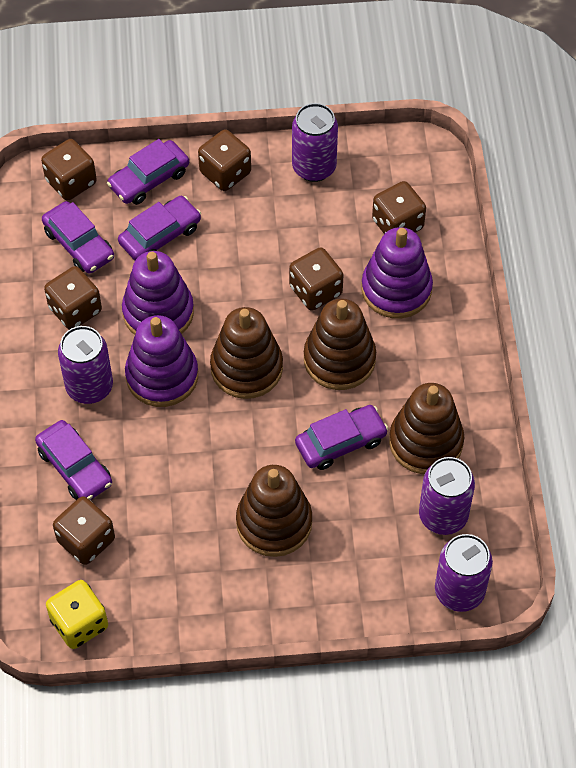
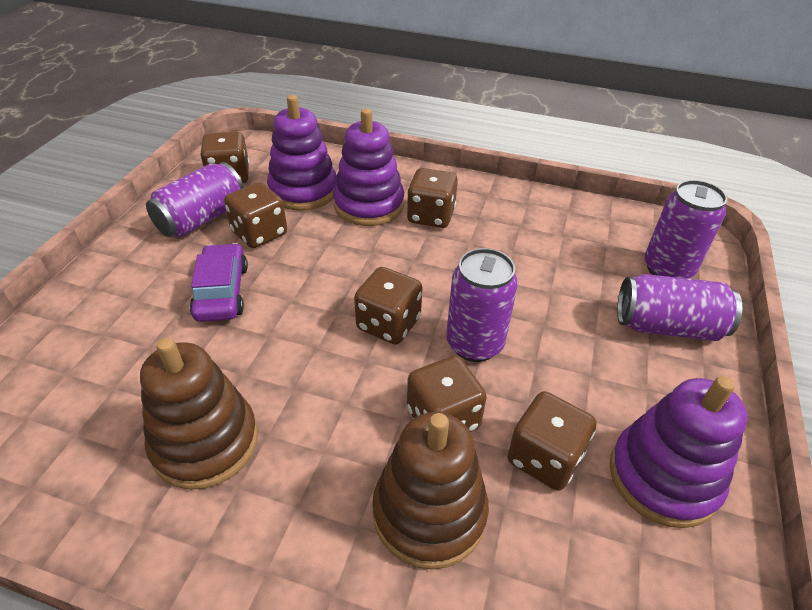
brown stacking toy: 4 -> 2
purple car: 5 -> 1
yellow dice: 1 -> 0

